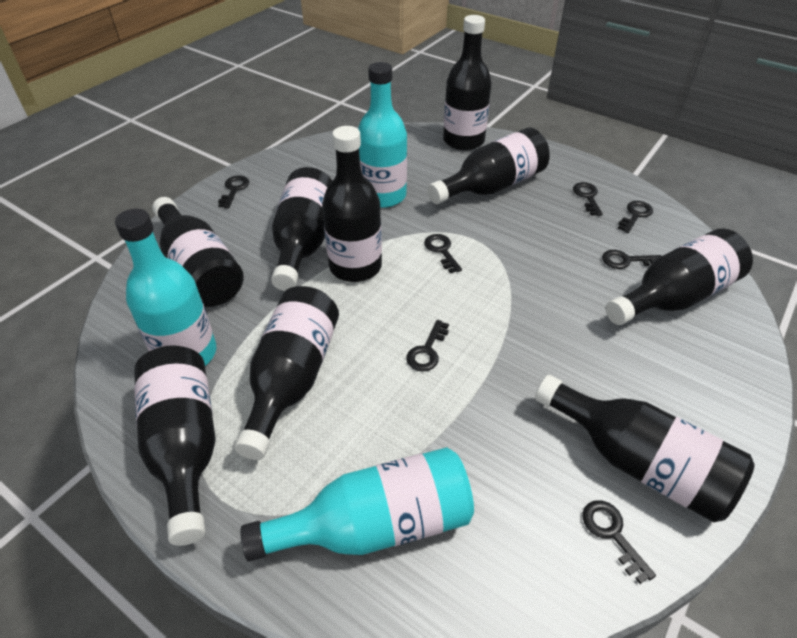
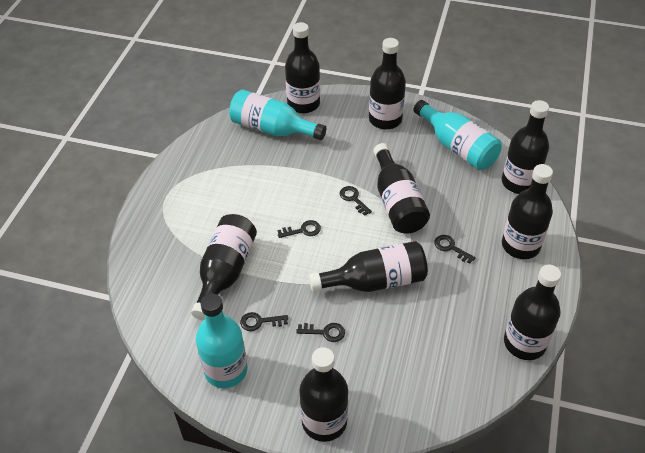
black key: 7 -> 5

